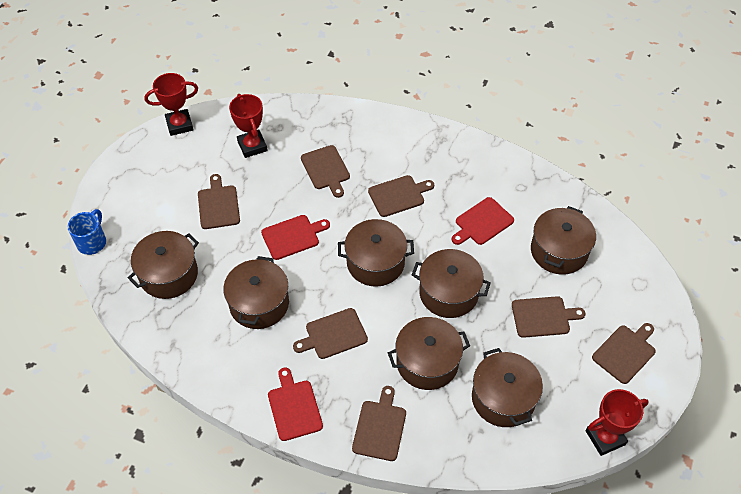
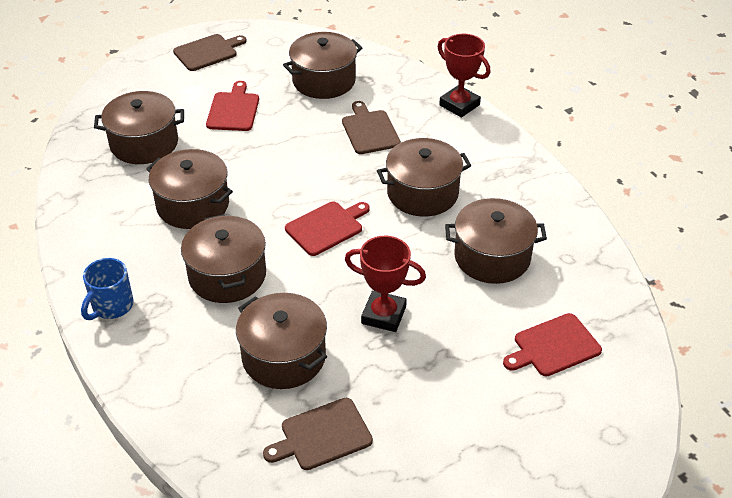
brown cutting board: 7 -> 3
red trophy: 3 -> 2

